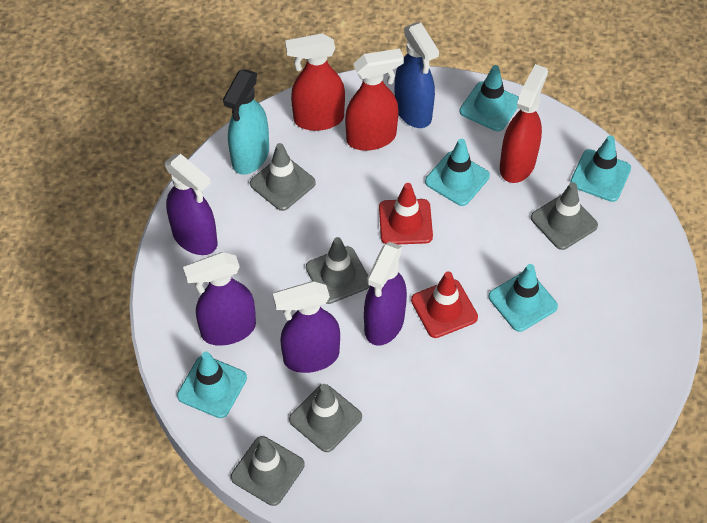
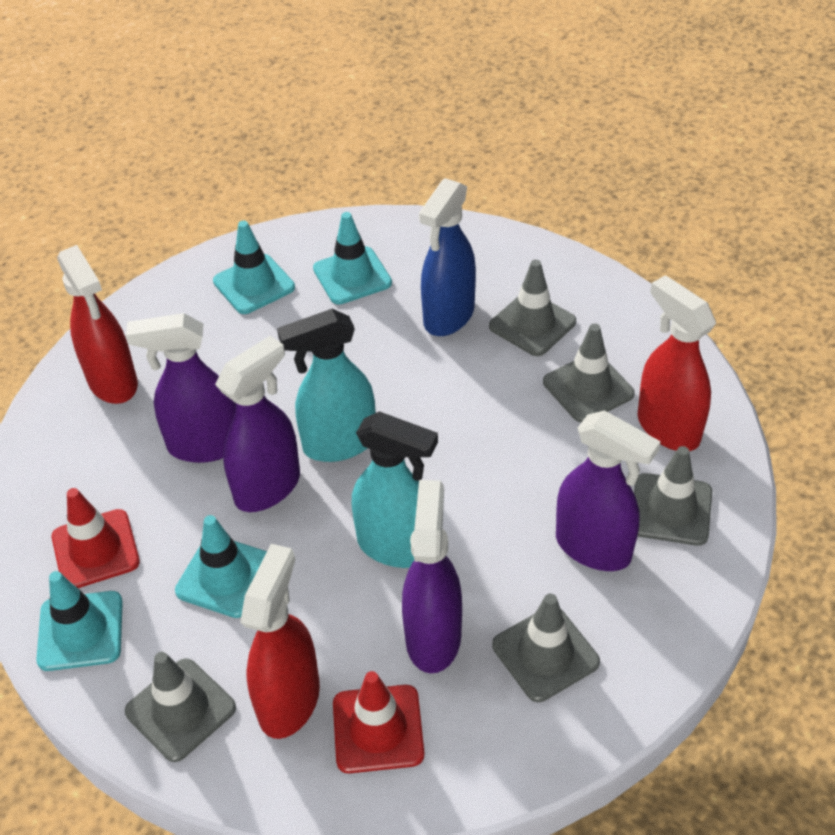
turquoise spray bottle: 1 -> 2
turquoise traffic cone: 5 -> 4

